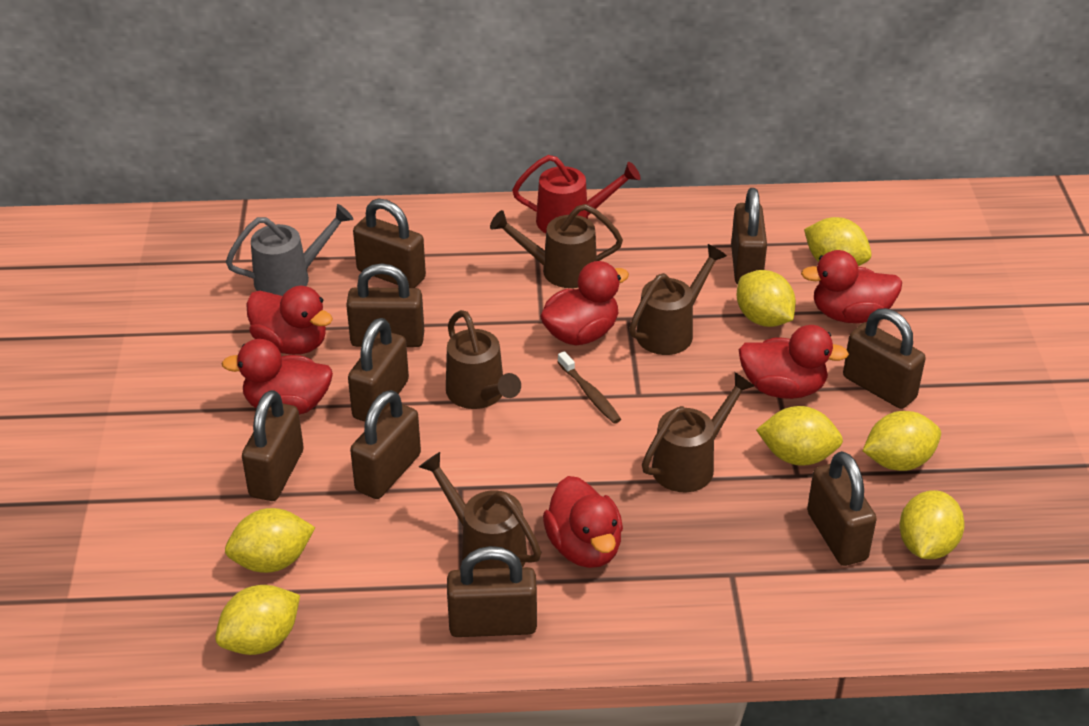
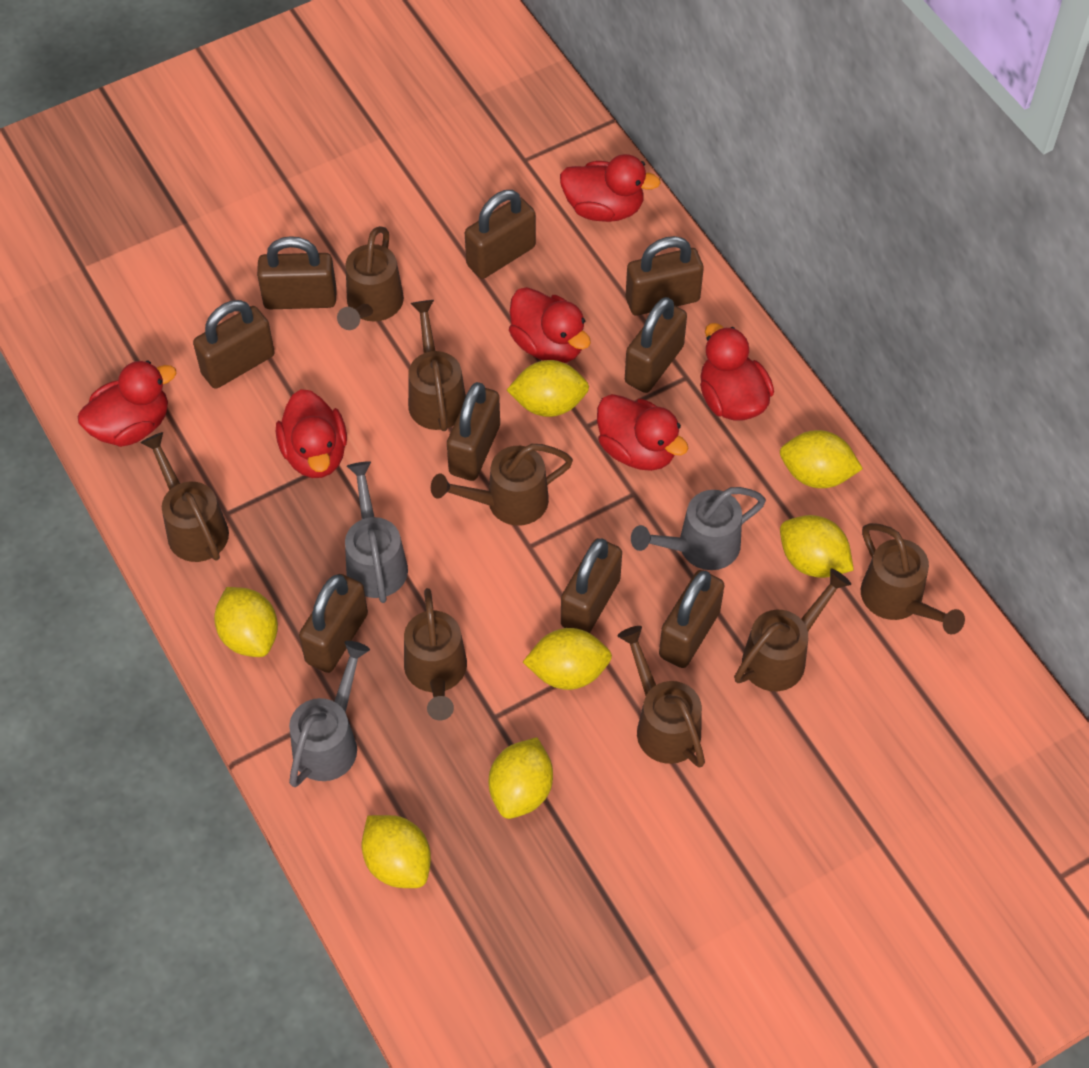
brown toothbrush: 1 -> 0
brown watering can: 5 -> 8
grey watering can: 1 -> 3
red watering can: 1 -> 0

